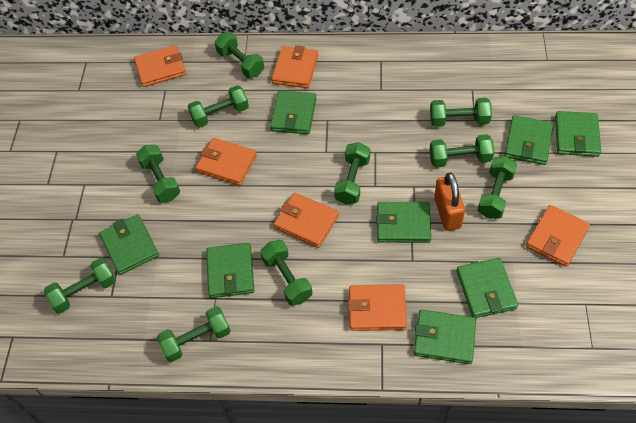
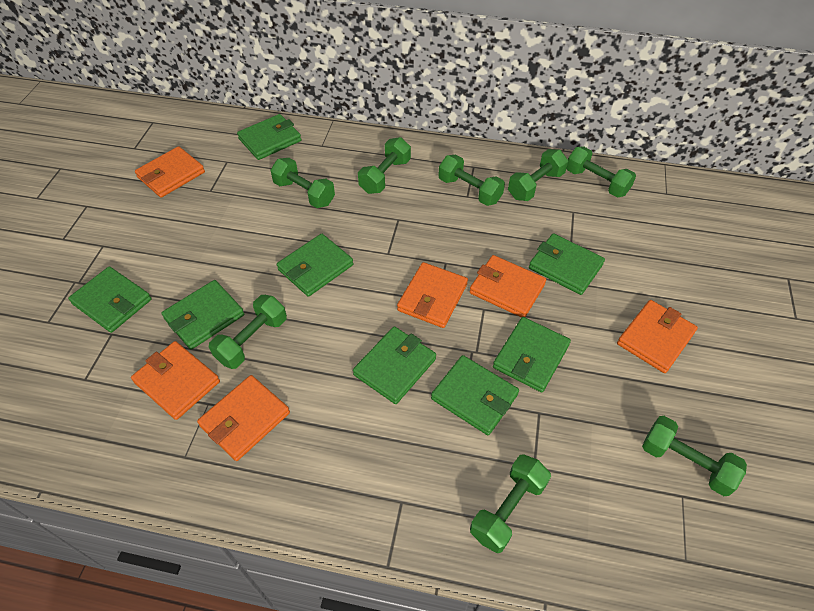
green dumbbell: 10 -> 8
orange padlock: 1 -> 0

